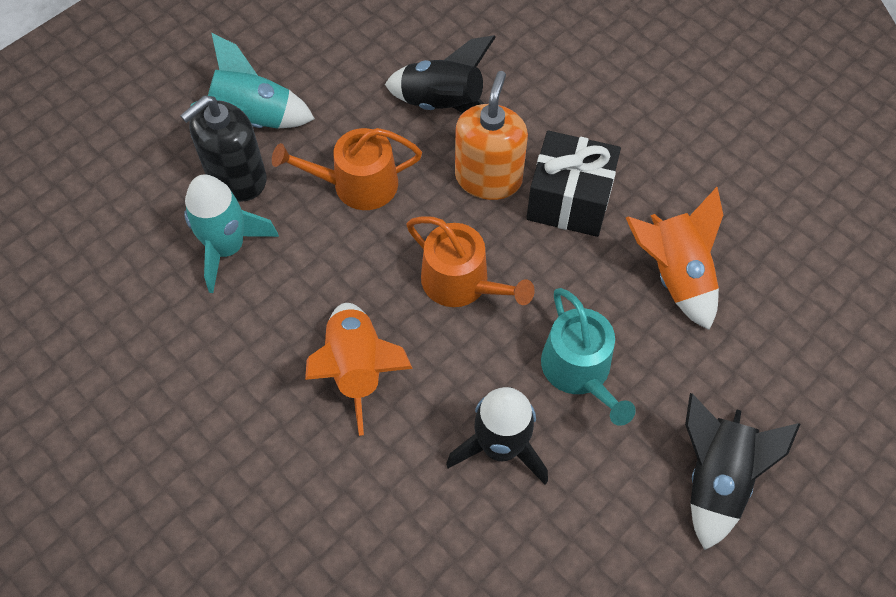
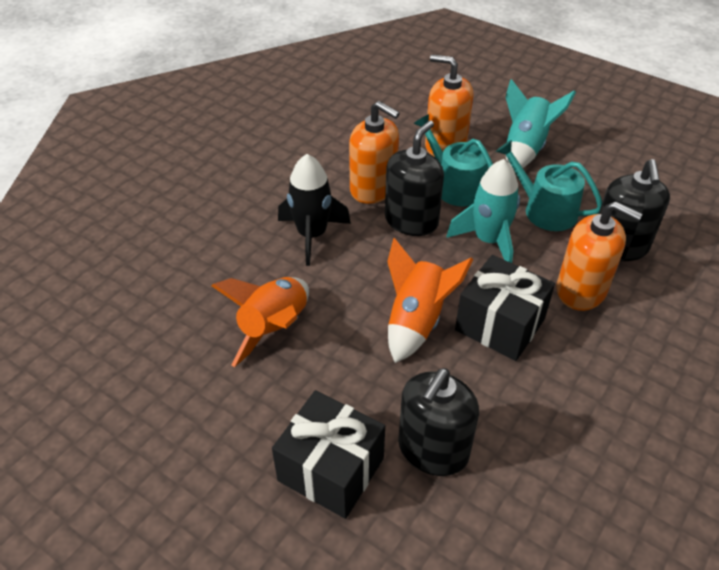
black gift: 1 -> 2
black rocket: 3 -> 1
black soap dispenser: 1 -> 3
orange soap dispenser: 1 -> 3
orange watering can: 2 -> 0
turquoise watering can: 1 -> 2

